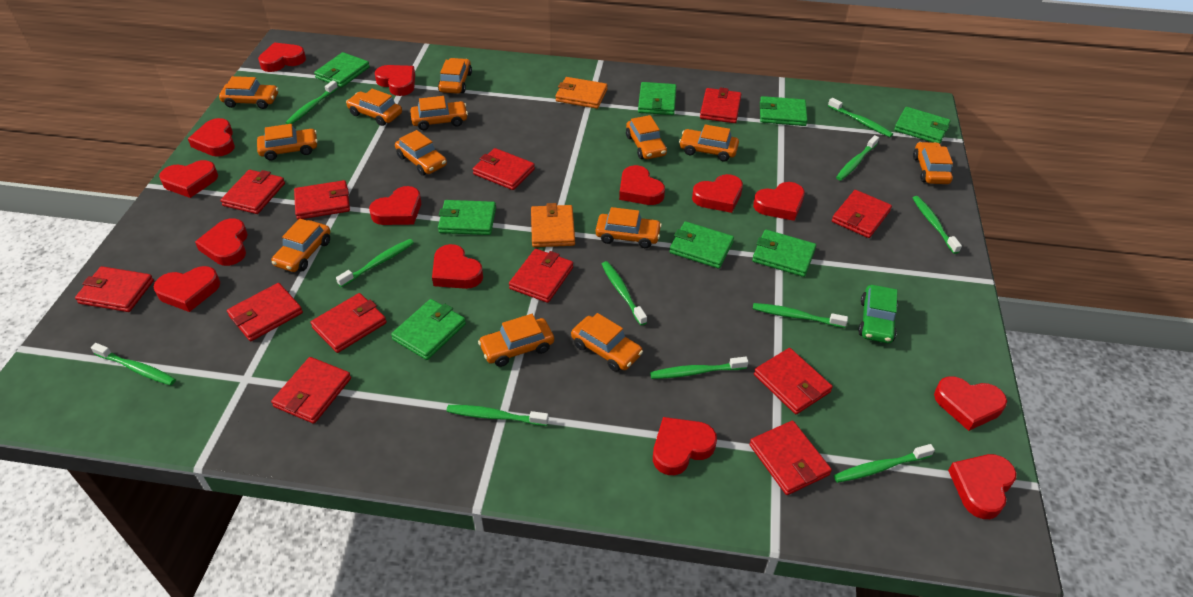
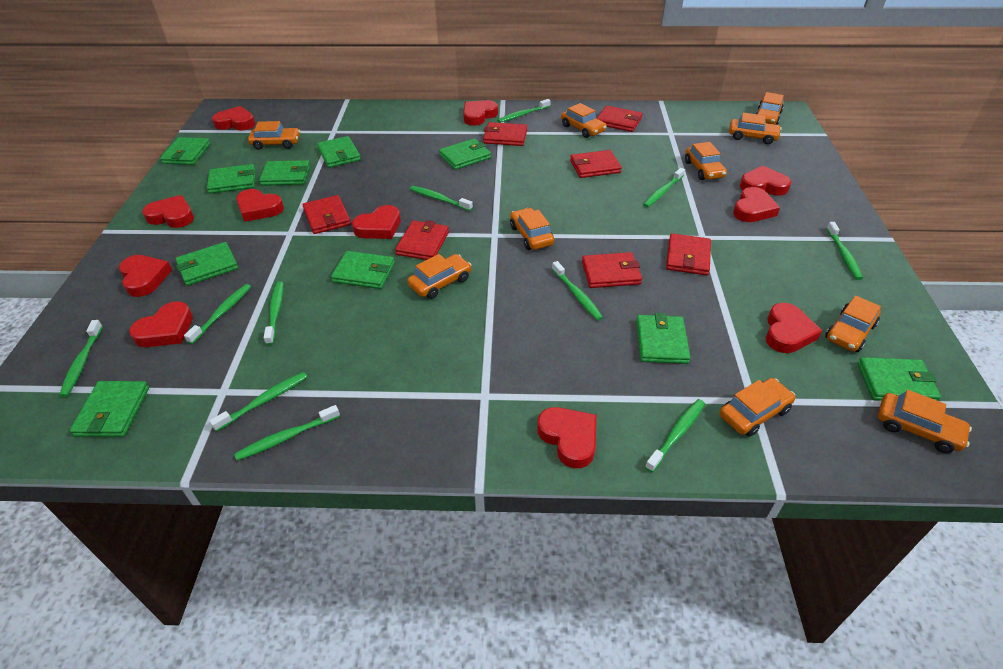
green car: 1 -> 0
green wallet: 8 -> 10
orange car: 13 -> 10
orange wallet: 2 -> 0
red heart: 14 -> 11
red wallet: 12 -> 7

